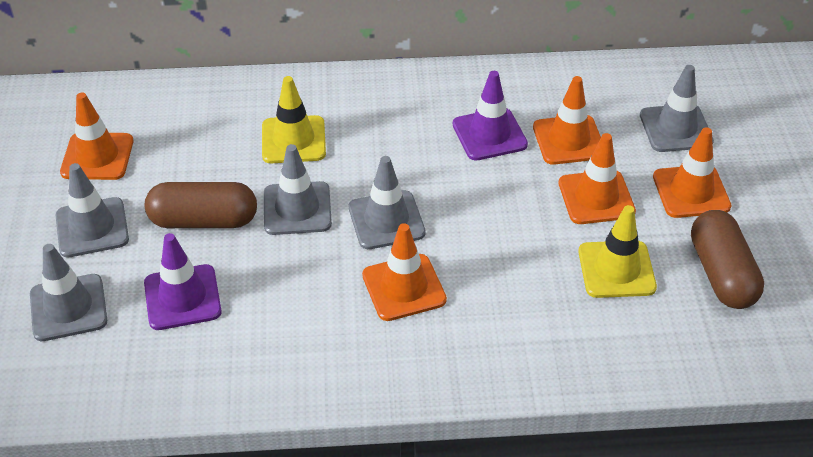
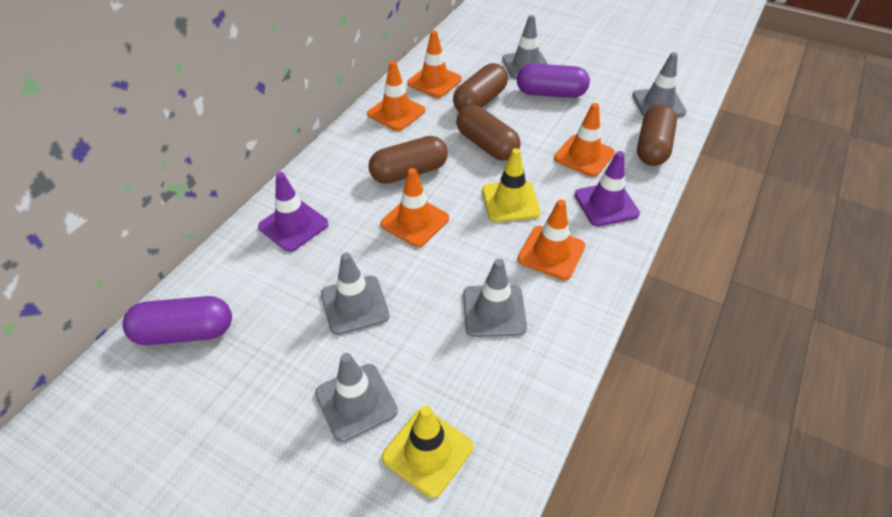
brown capsule: 2 -> 4
purple capsule: 0 -> 2

